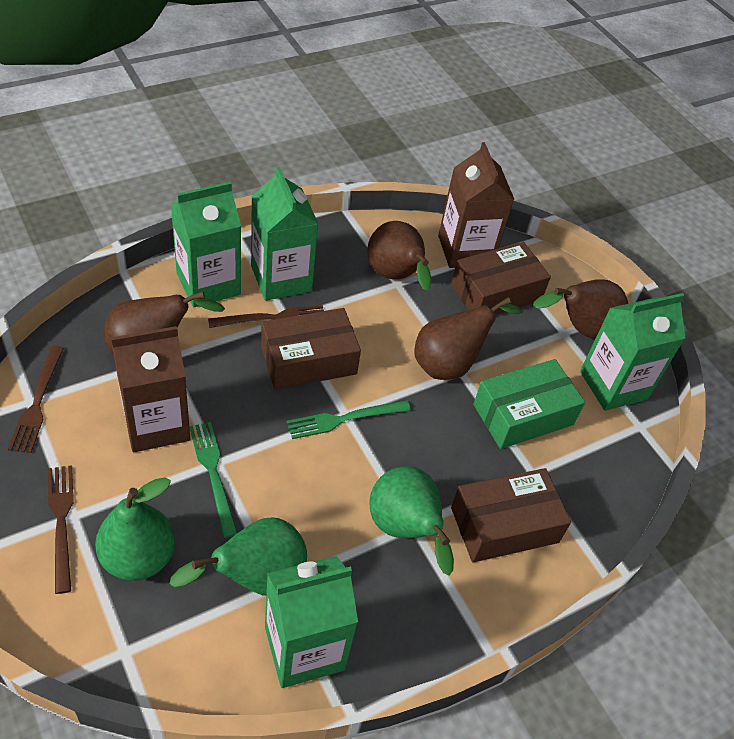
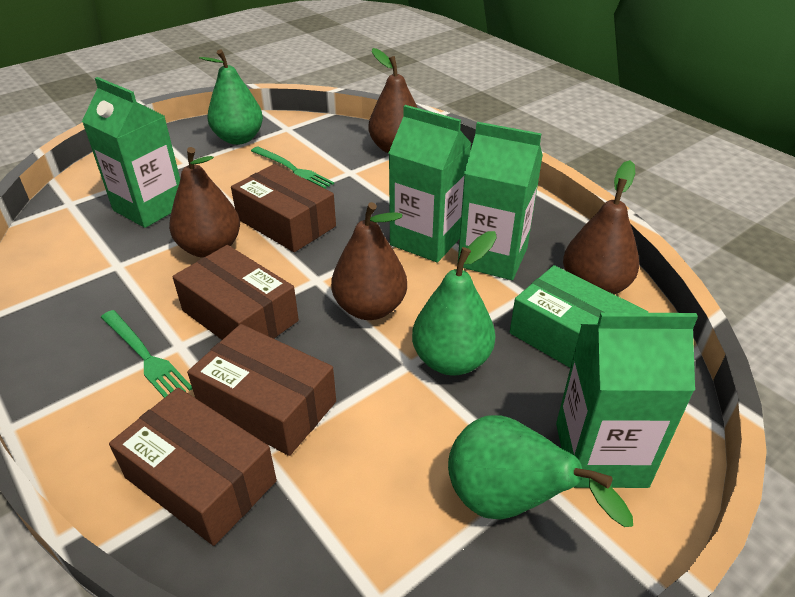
brown box: 3 -> 4
brown carton: 2 -> 0
brown fork: 3 -> 0

